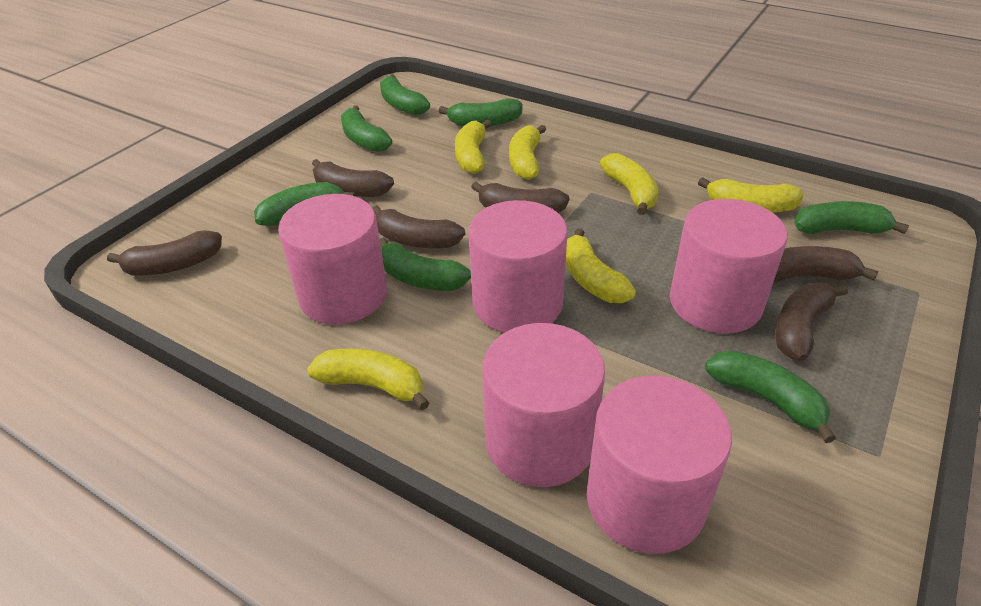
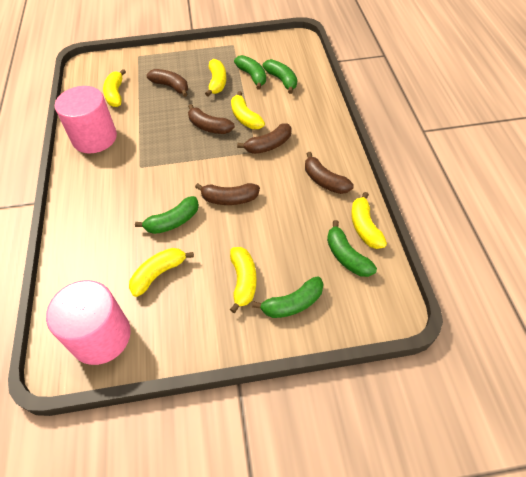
brown banana: 6 -> 5
green banana: 7 -> 5
pink cylinder: 5 -> 2

